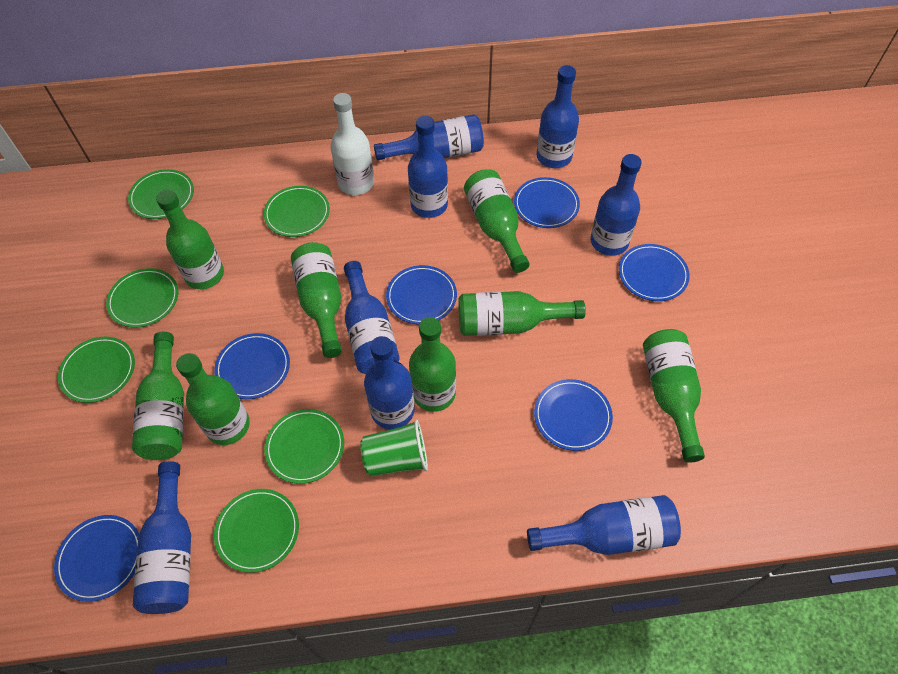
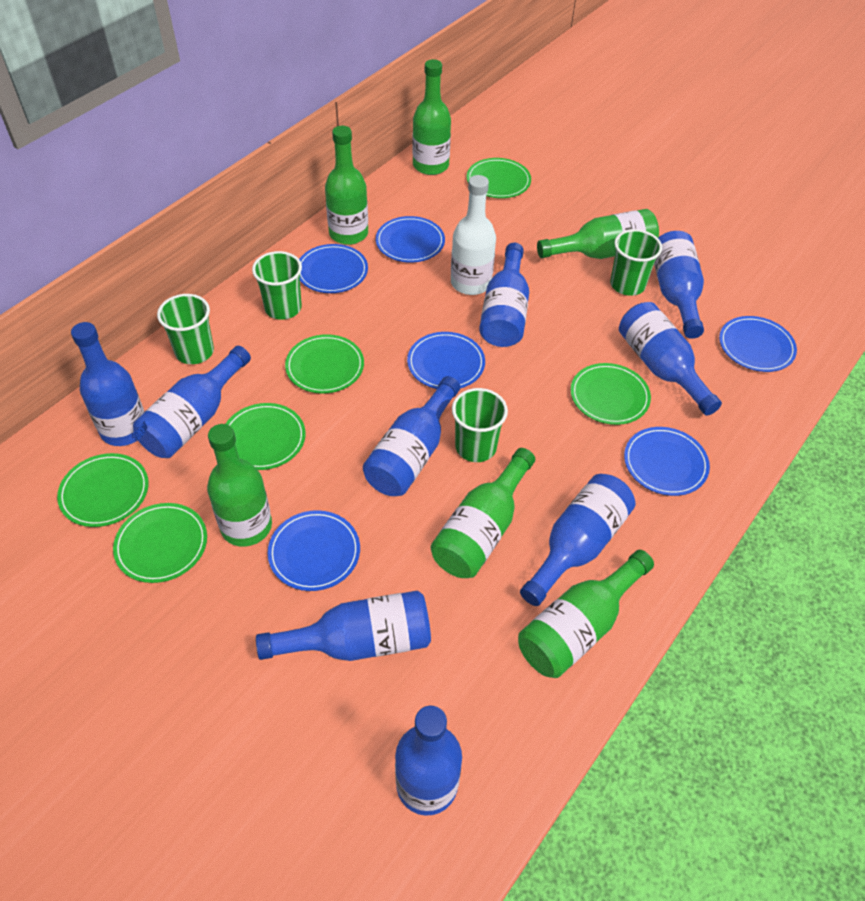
blue bottle: 8 -> 9
green bottle: 8 -> 6
green cup: 1 -> 4

